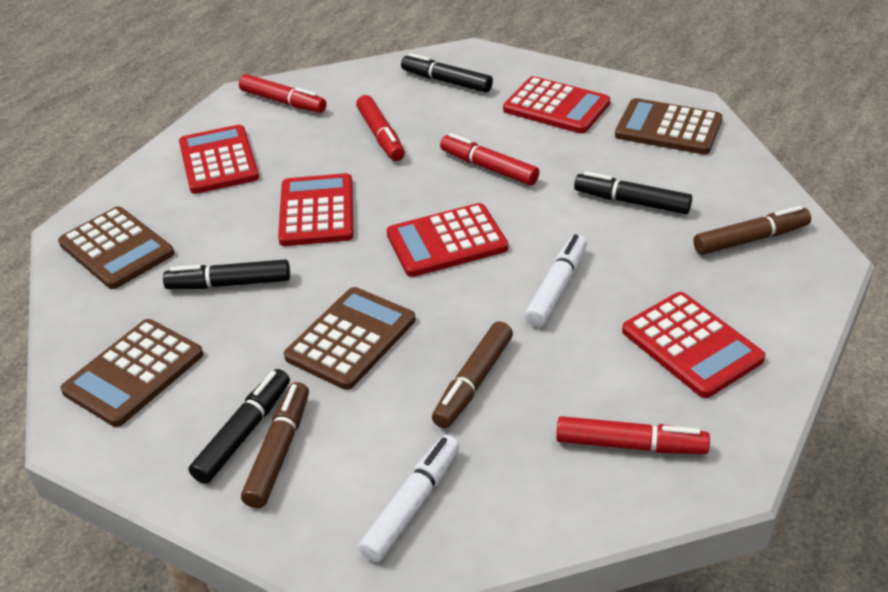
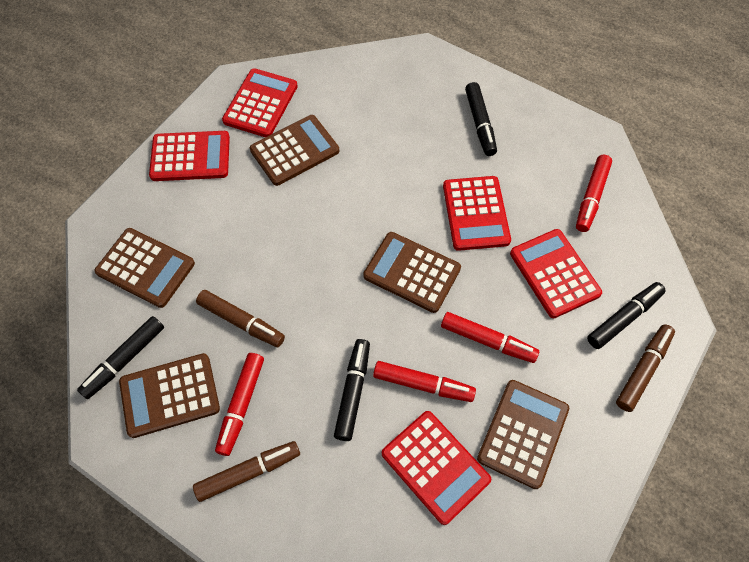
brown calculator: 4 -> 5
white marker: 2 -> 0

